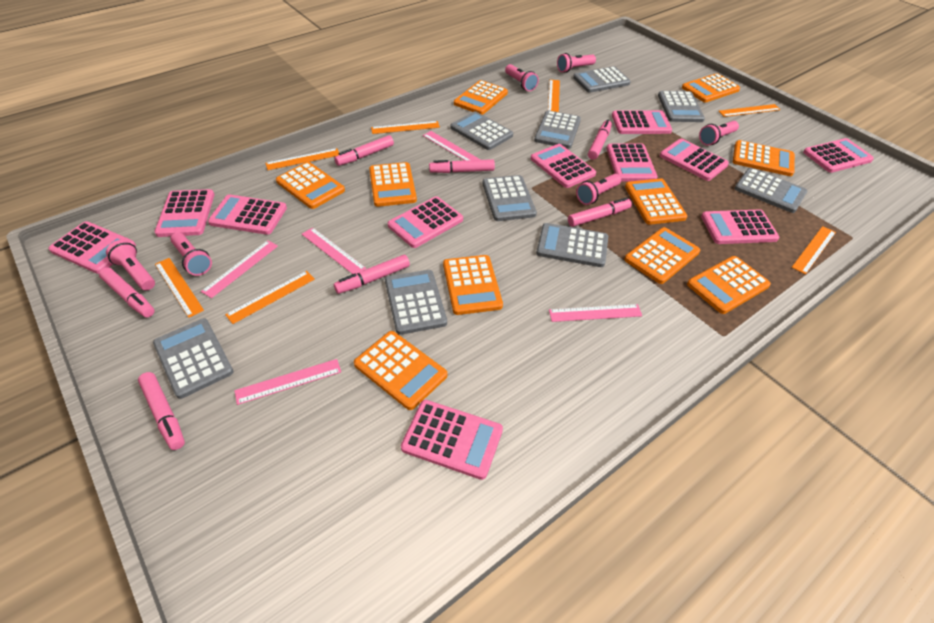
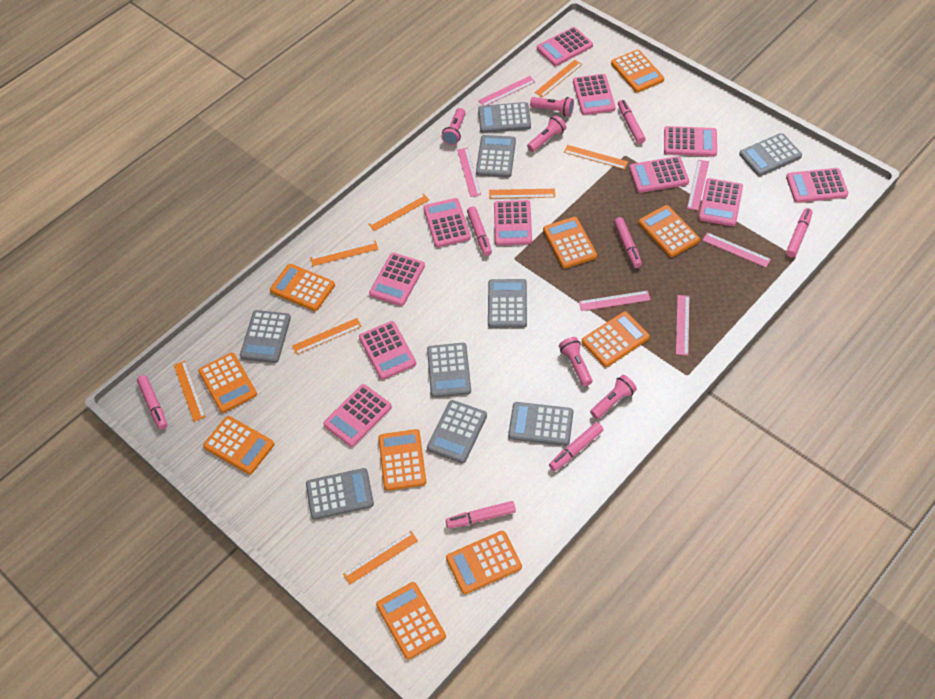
orange ruler: 7 -> 8
pink flashlight: 6 -> 5
pink ruler: 5 -> 6

